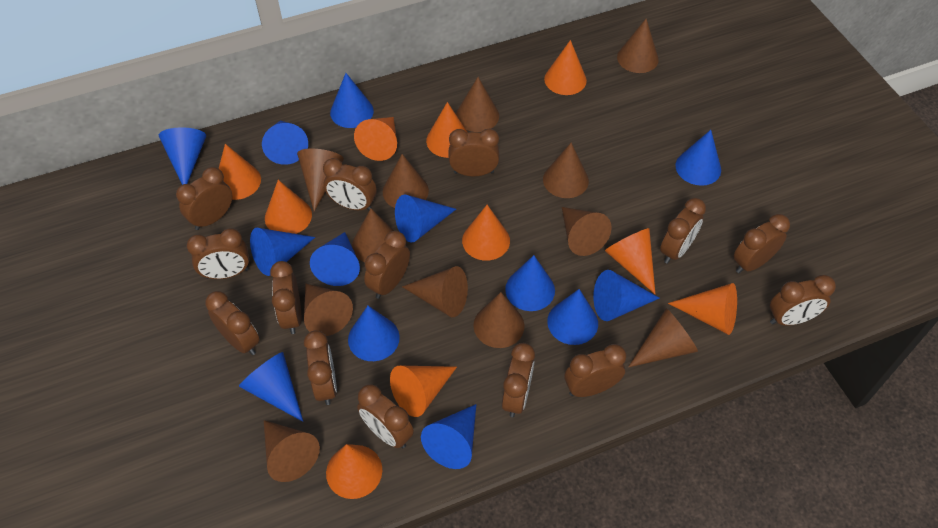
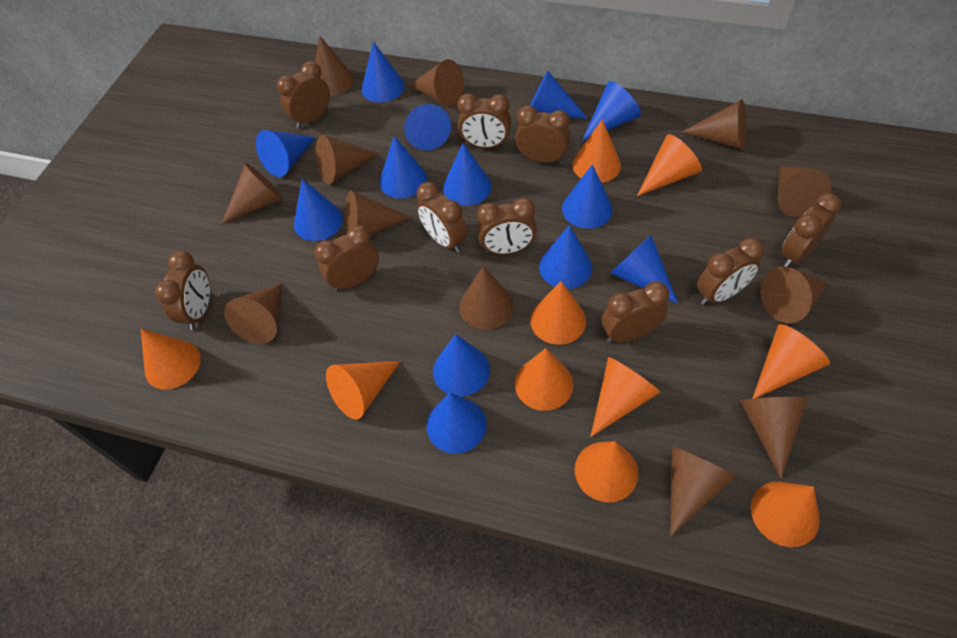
brown clock: 14 -> 10

